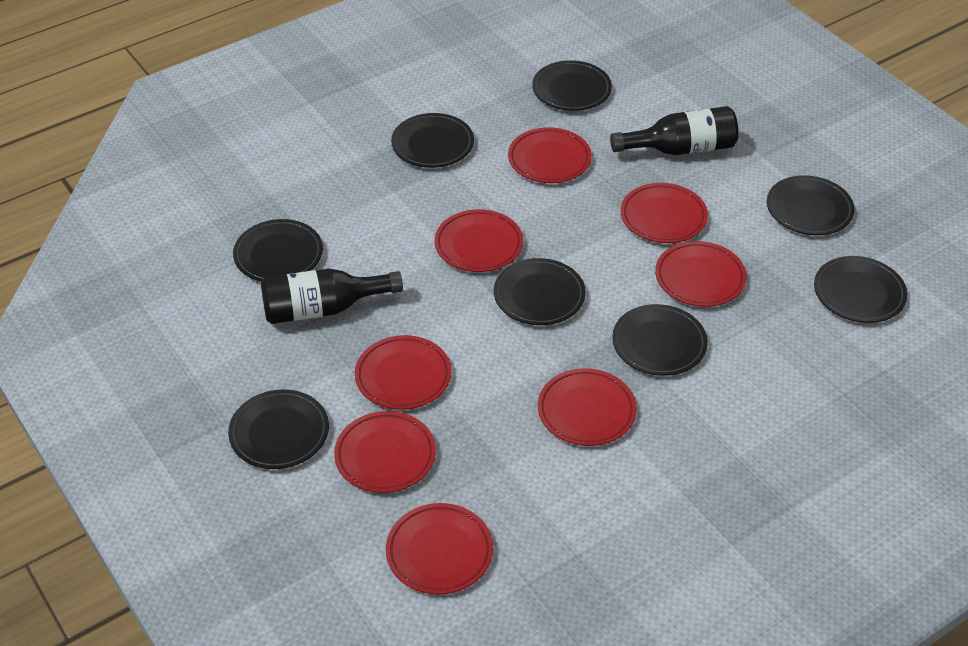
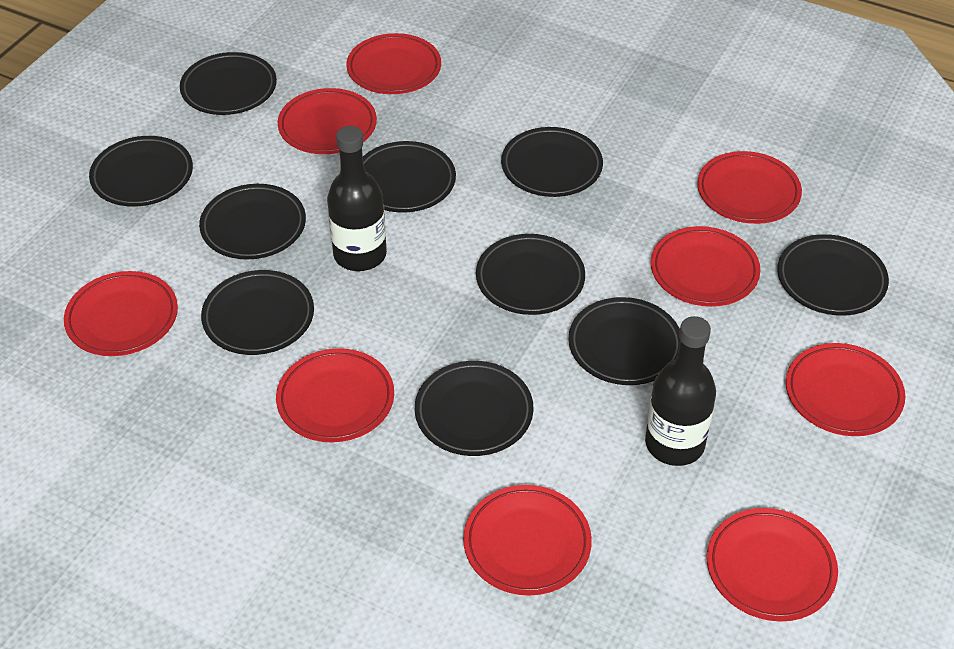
black plate: 8 -> 10
red plate: 8 -> 9

